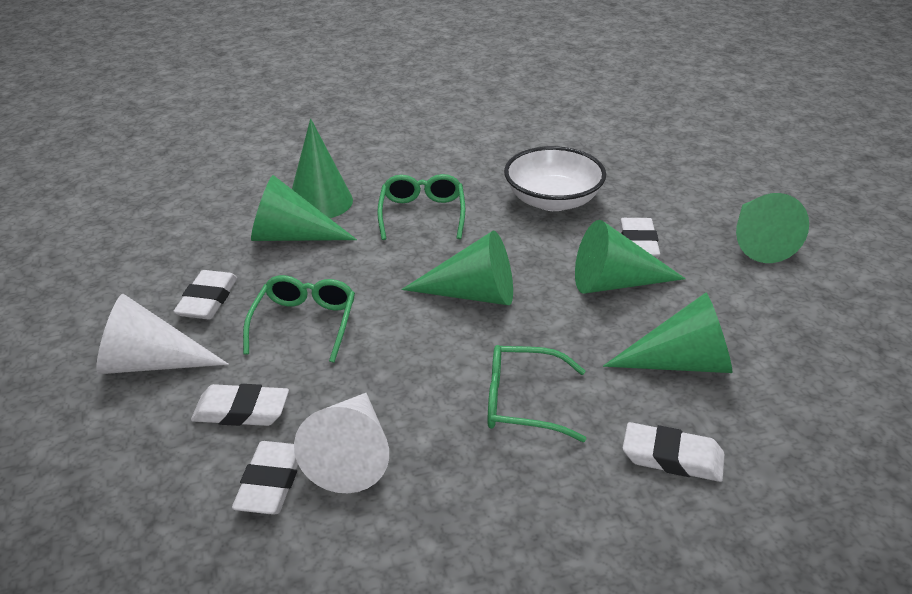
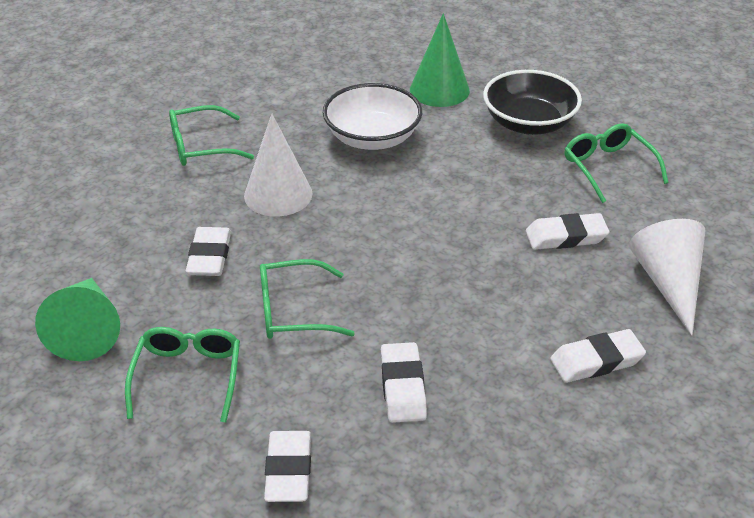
black bowl: 0 -> 1
green cone: 6 -> 2
green glasses: 3 -> 4

